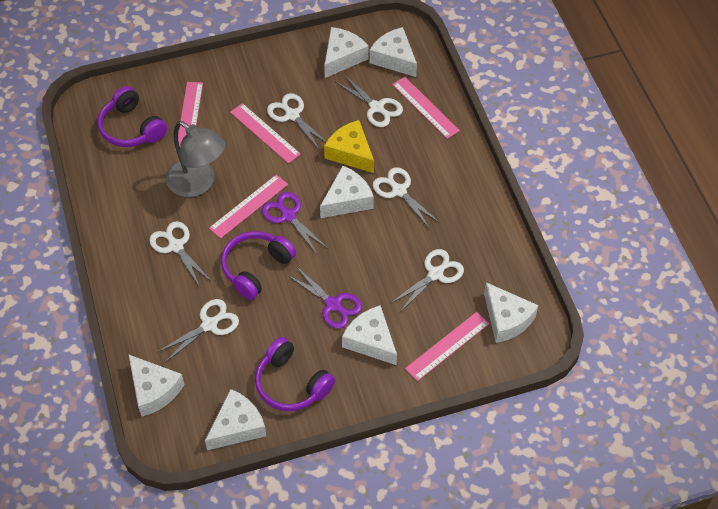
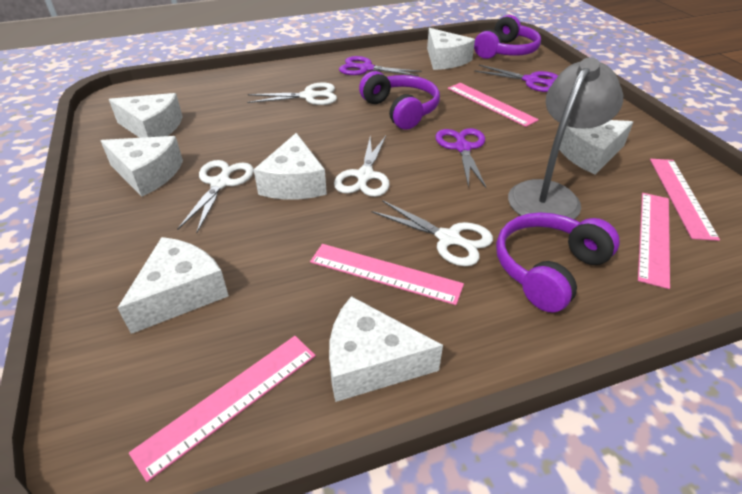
purple scissors: 2 -> 3
white scissors: 6 -> 4
yellow cheese: 1 -> 0

